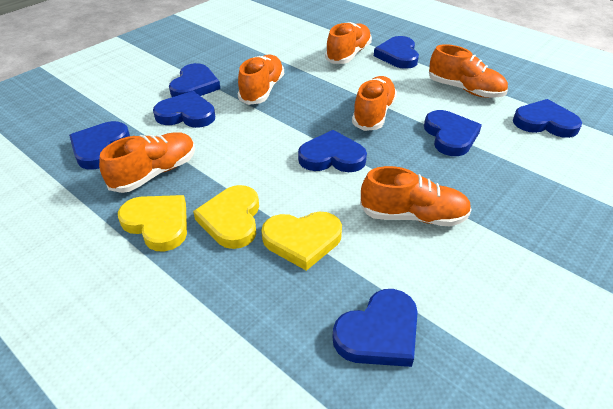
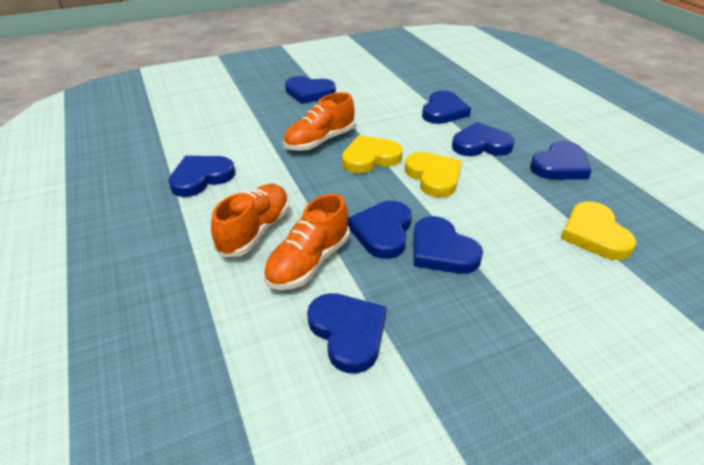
orange shoe: 6 -> 3

